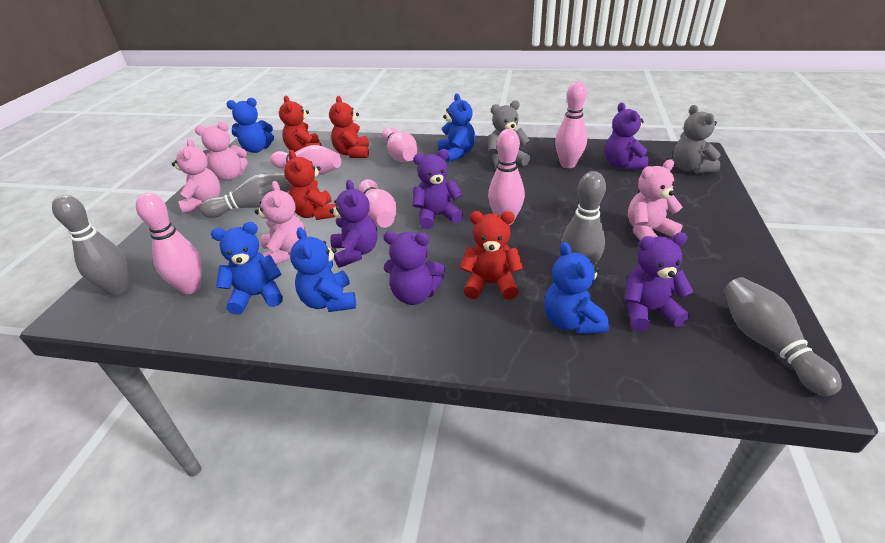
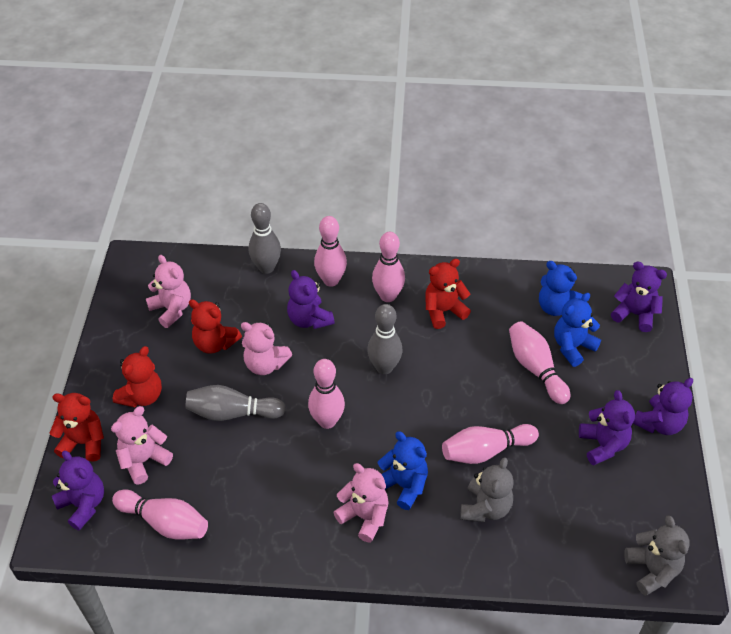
blue teddy bear: 5 -> 3
grey bowling pin: 4 -> 3

